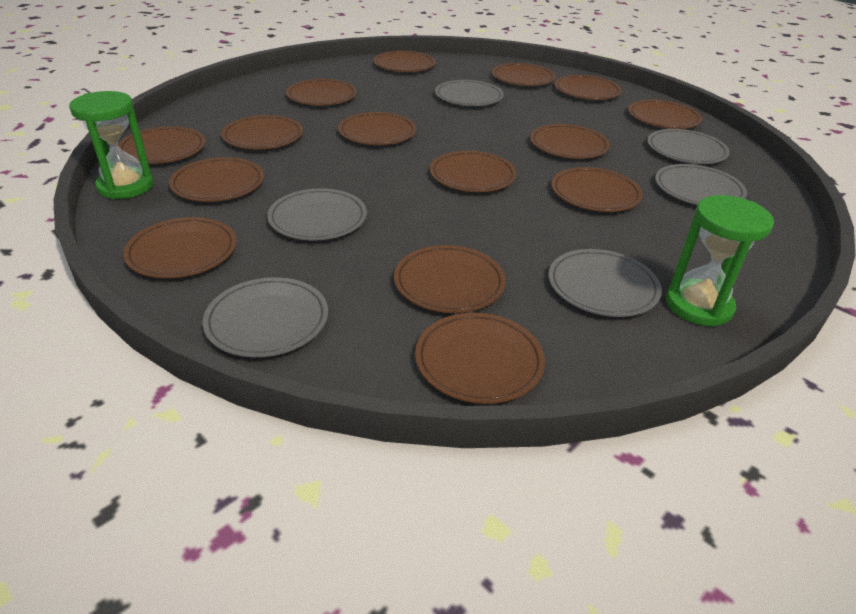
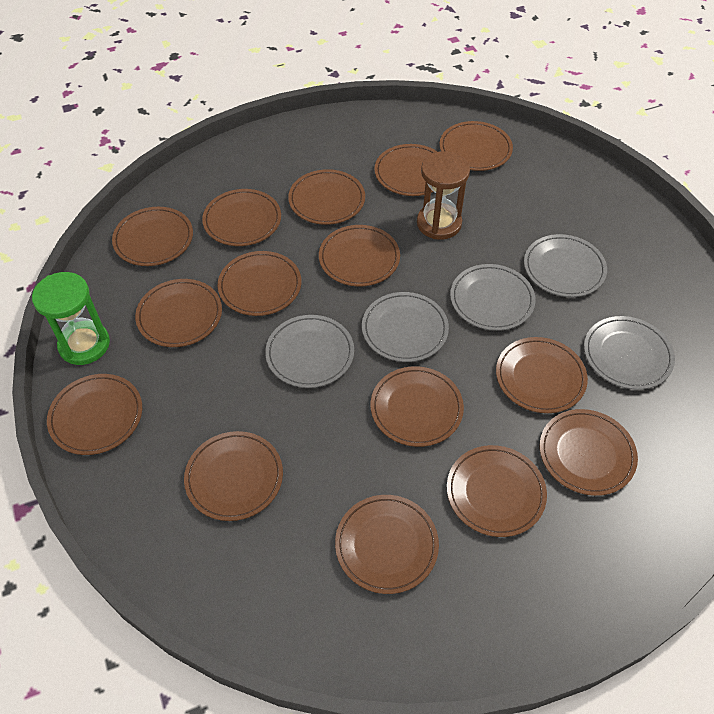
brown hourglass: 0 -> 1
green hourglass: 2 -> 1
grey plate: 6 -> 5

